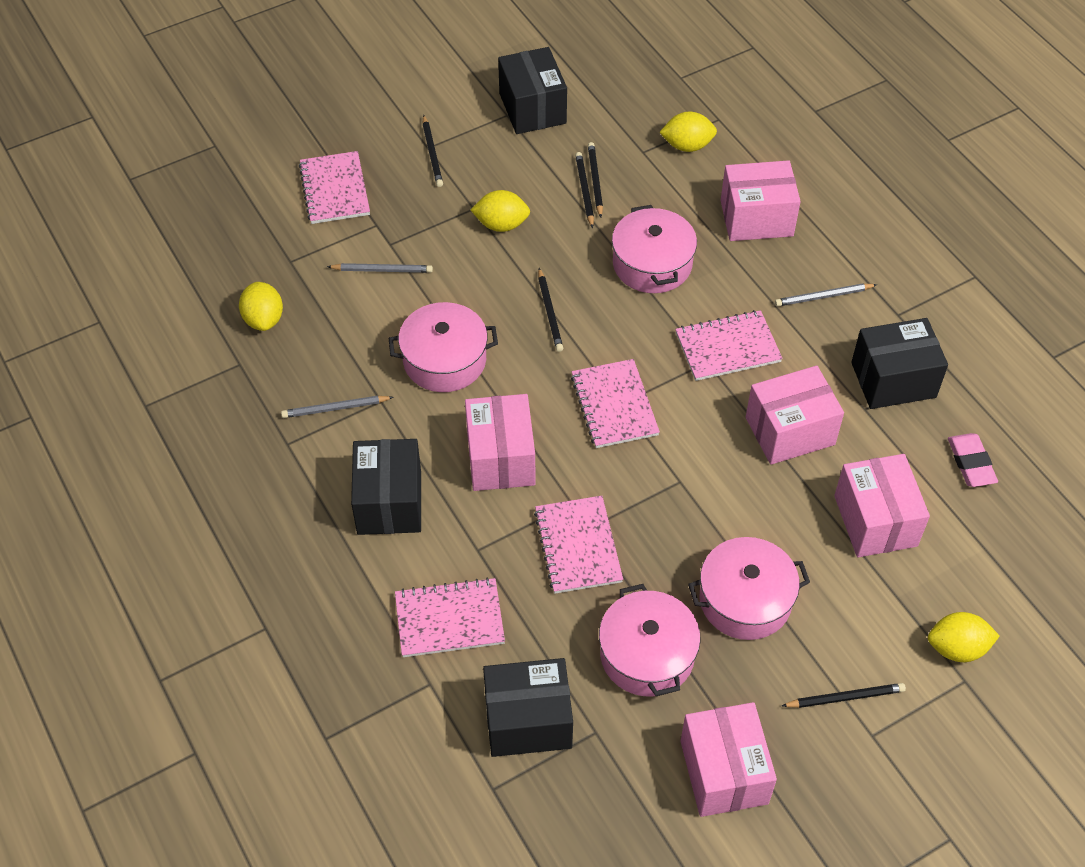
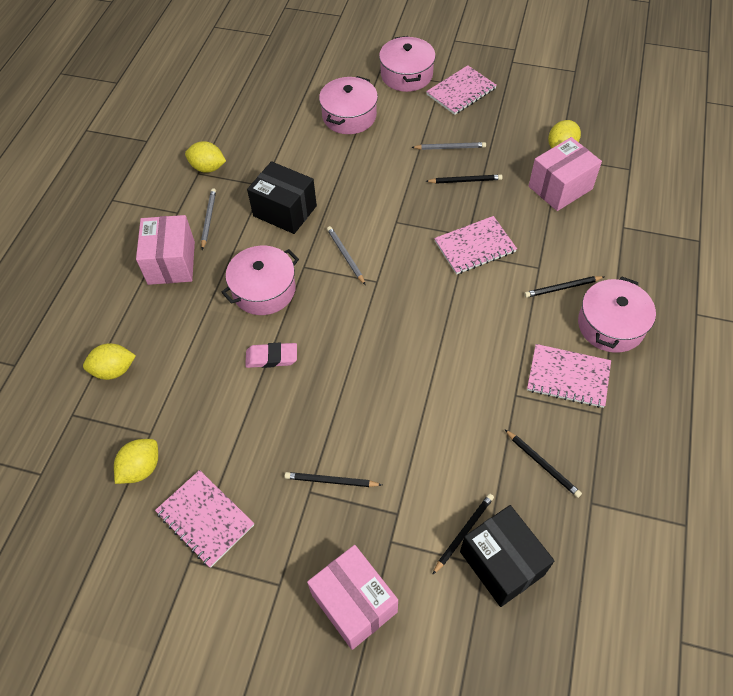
black box: 4 -> 2
pink box: 5 -> 3
pink notebook: 5 -> 4

